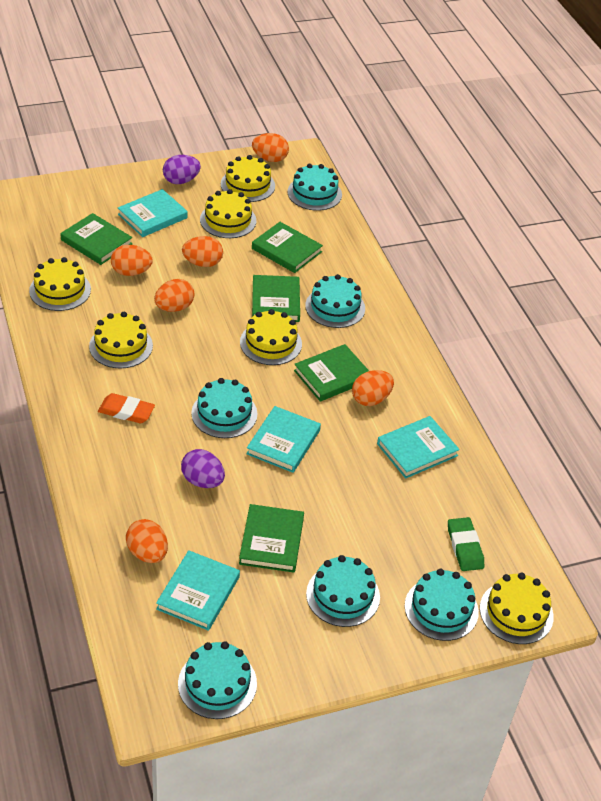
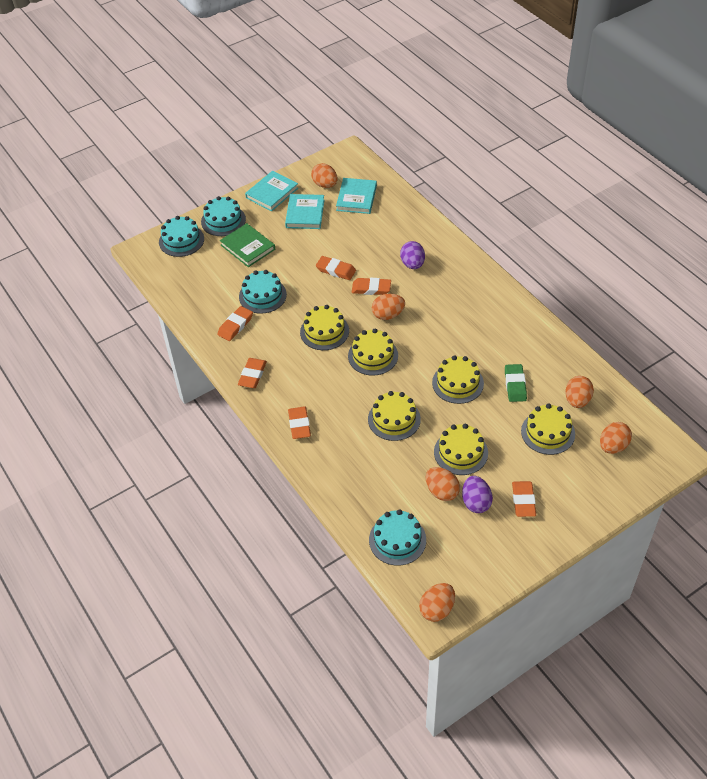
green book: 5 -> 1
orange eraser: 1 -> 6
turquoise book: 4 -> 3
turquoise cake: 6 -> 4

